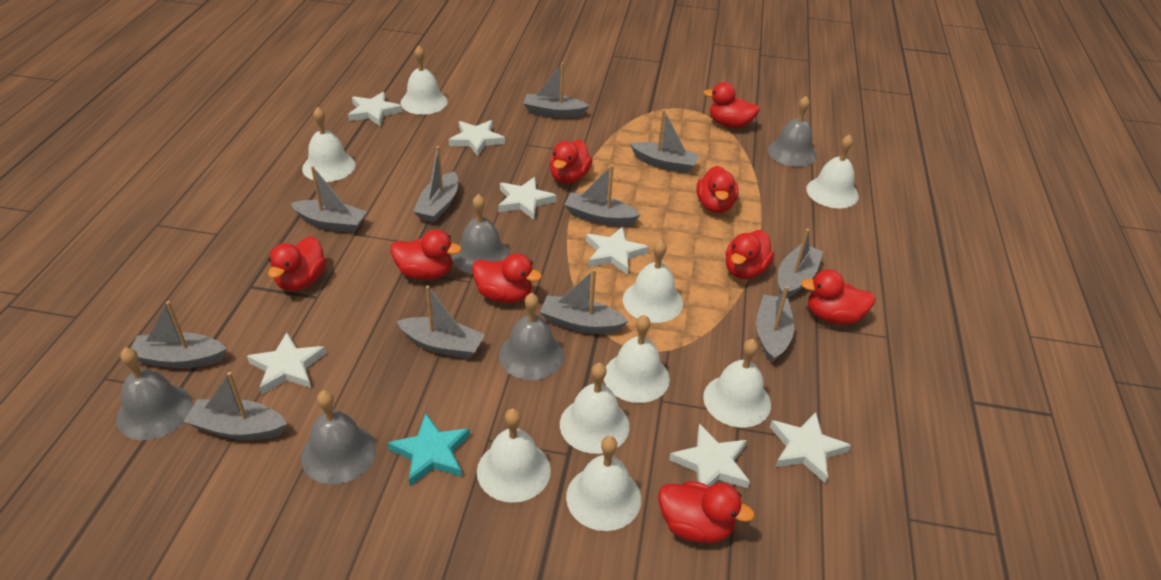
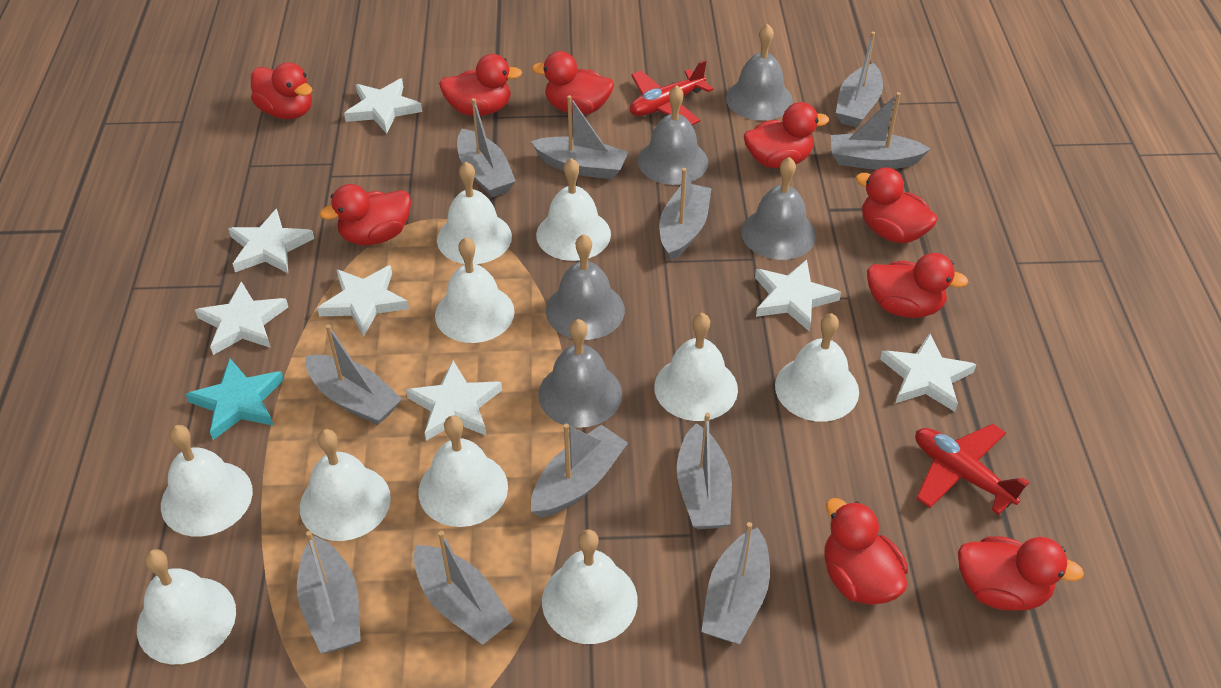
red plane: 0 -> 2
white bell: 9 -> 10

